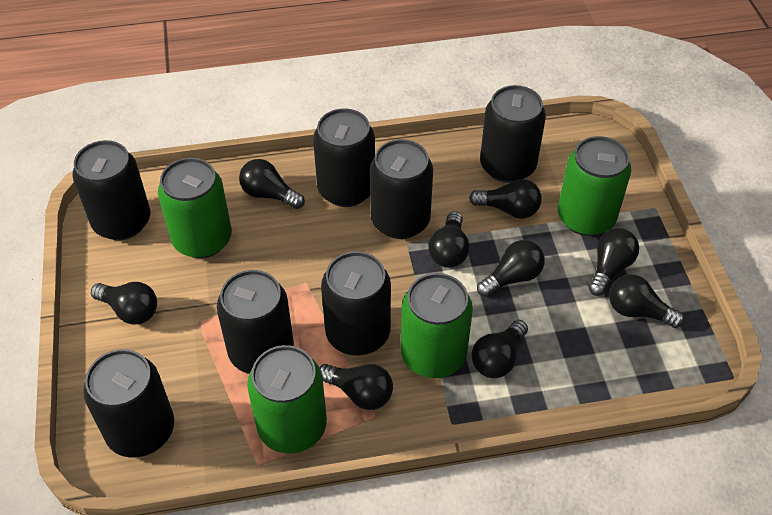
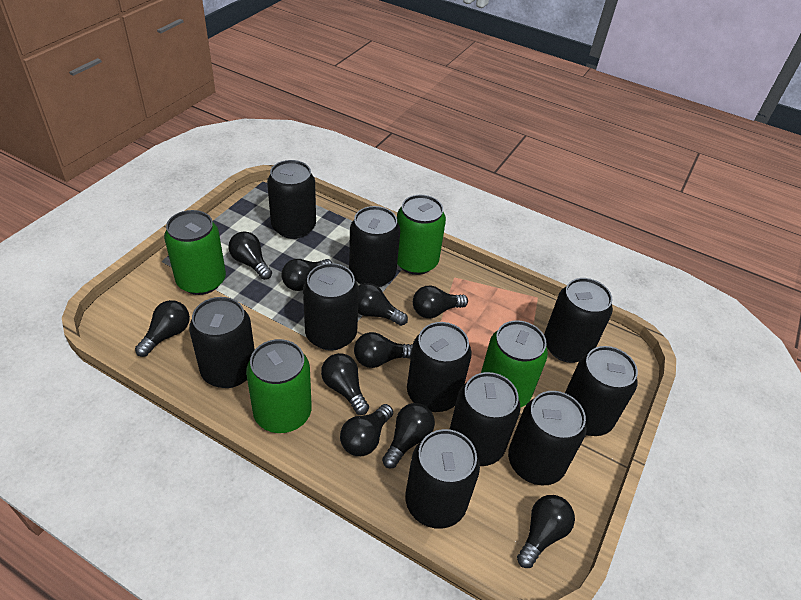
black can: 7 -> 10
black light bulb: 9 -> 10

